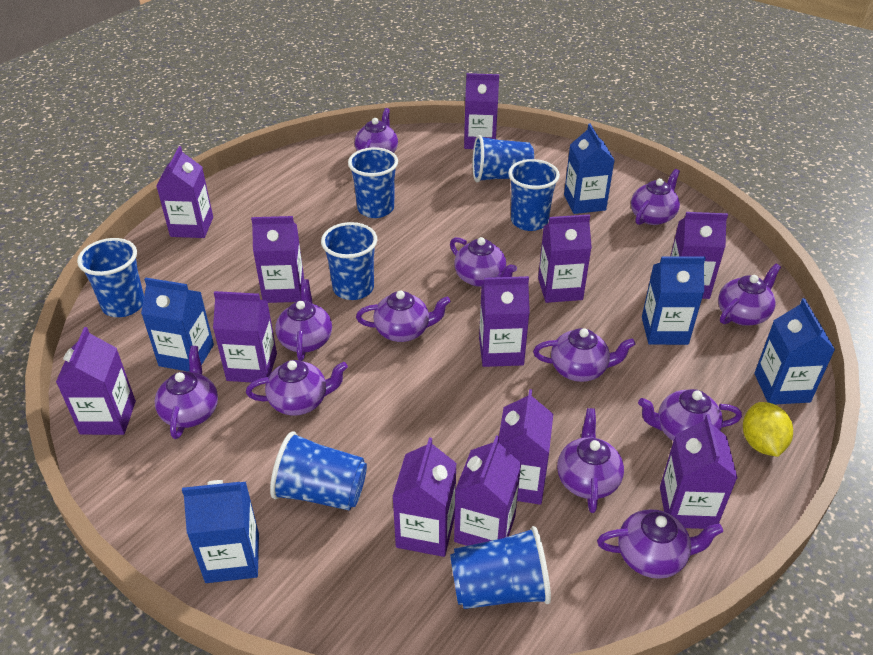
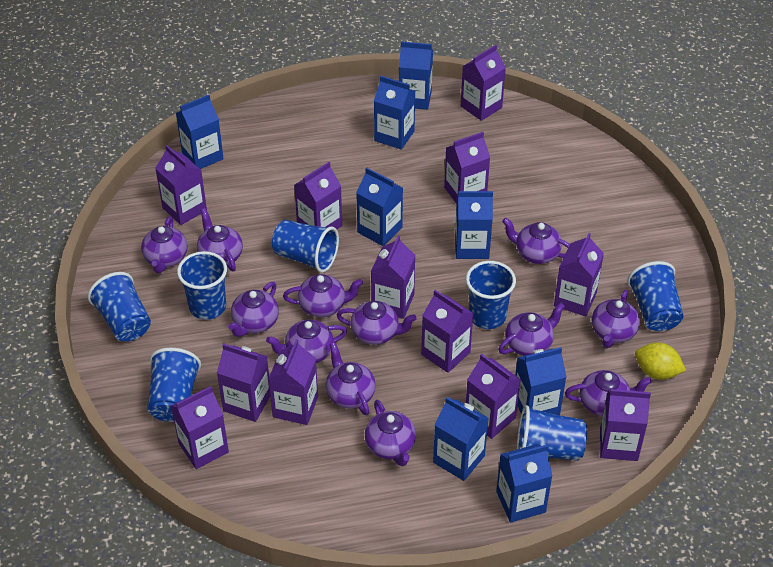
blue carton: 5 -> 8

